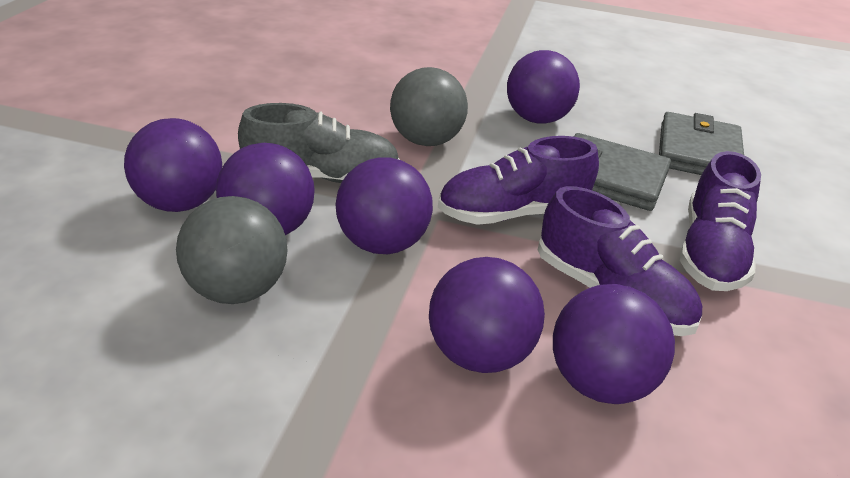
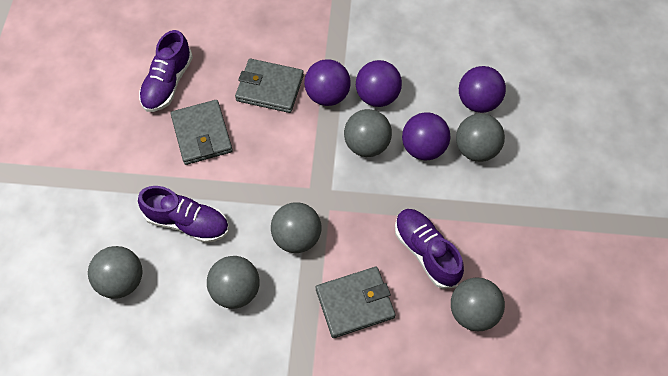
grey ball: 2 -> 6
grey shoe: 1 -> 0
grey wallet: 2 -> 3
purple ball: 6 -> 4

